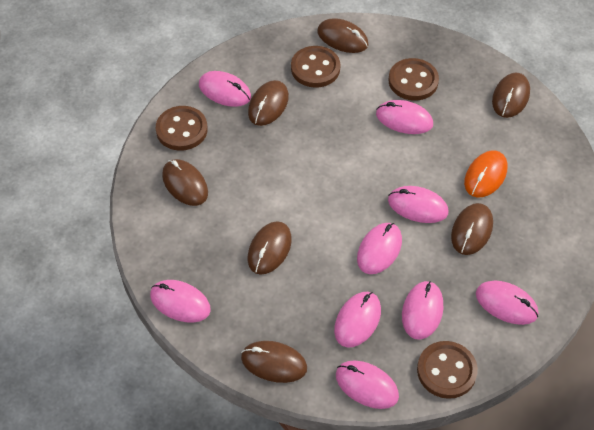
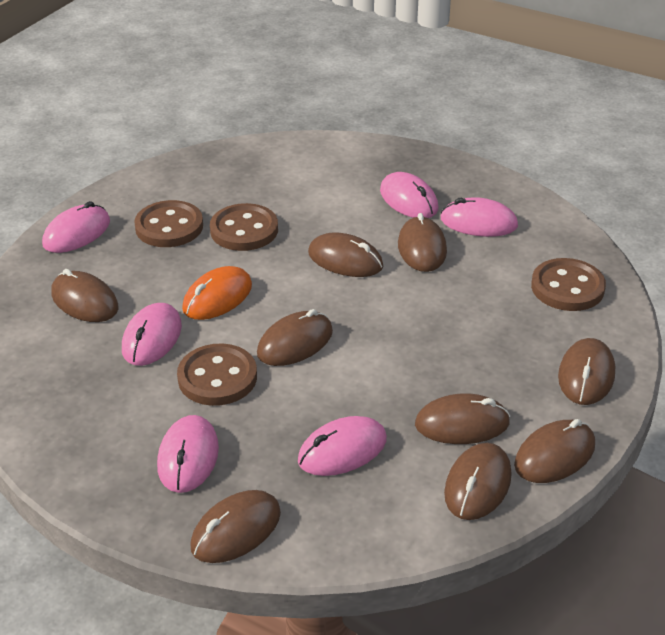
brown mouse: 7 -> 9
pink mouse: 9 -> 6

